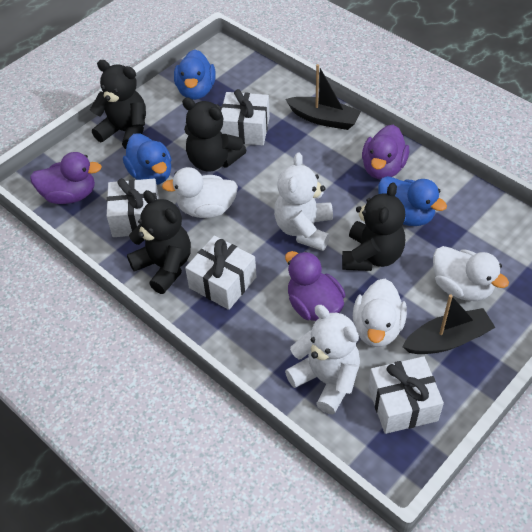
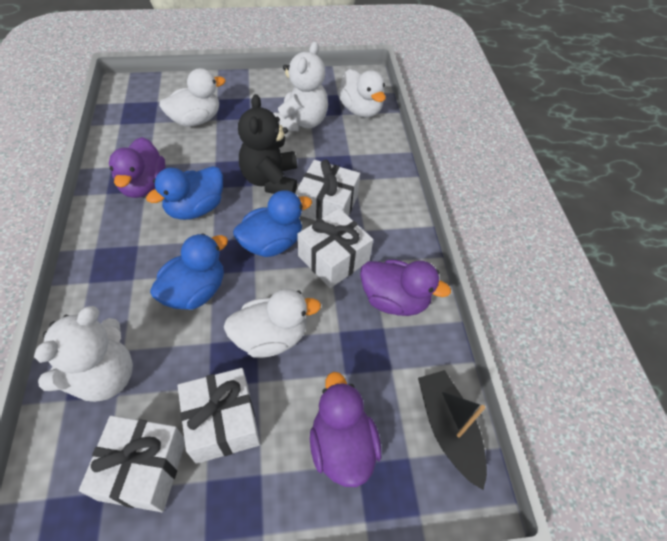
black boat: 2 -> 1
black teddy bear: 4 -> 1

